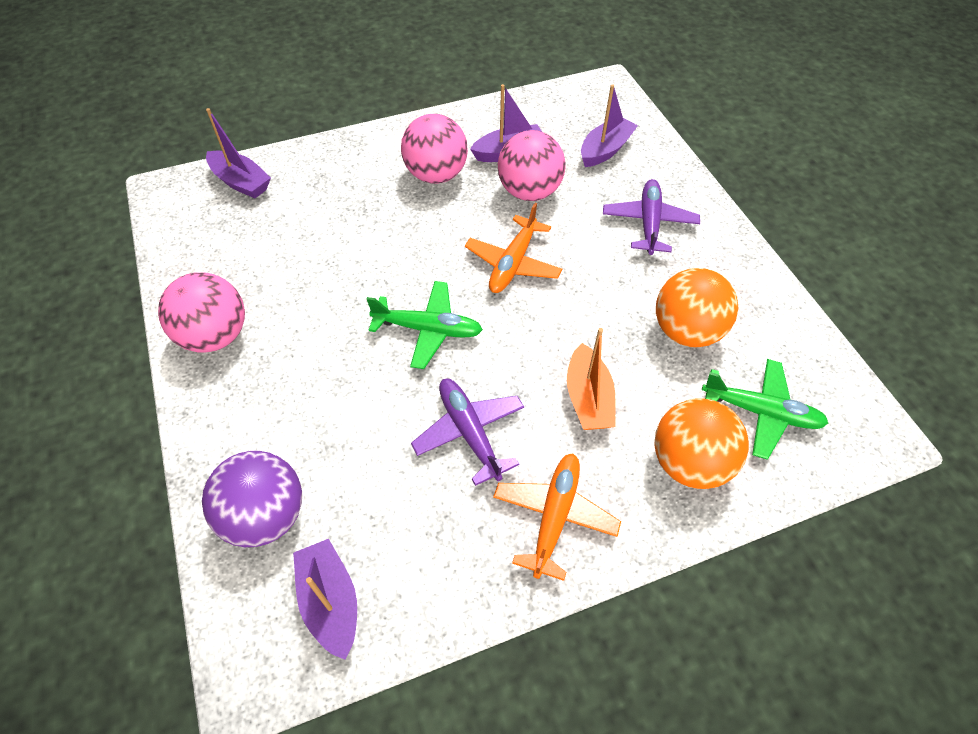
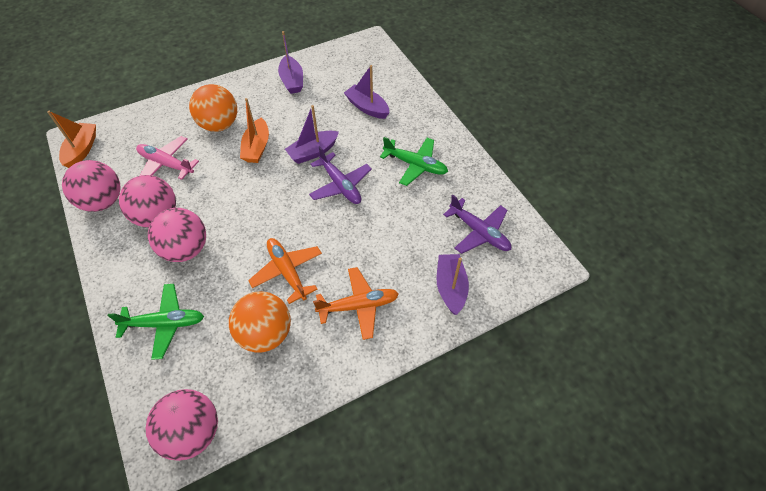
orange boat: 1 -> 2
pink ball: 3 -> 4
pink plane: 0 -> 1
purple ball: 1 -> 0

